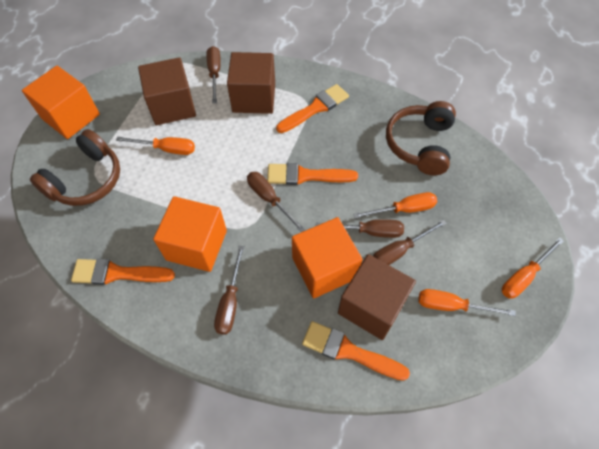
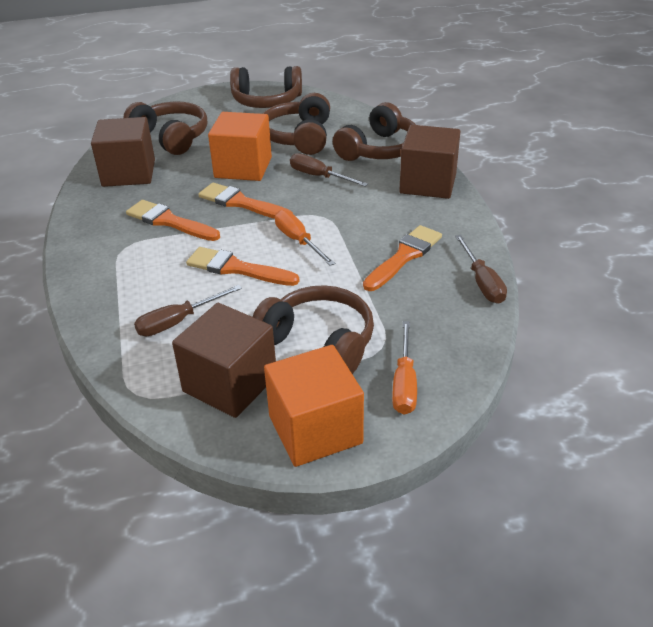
brown headphones: 2 -> 5
brown screwdriver: 5 -> 3
orange cube: 3 -> 2
orange screwdriver: 4 -> 2

